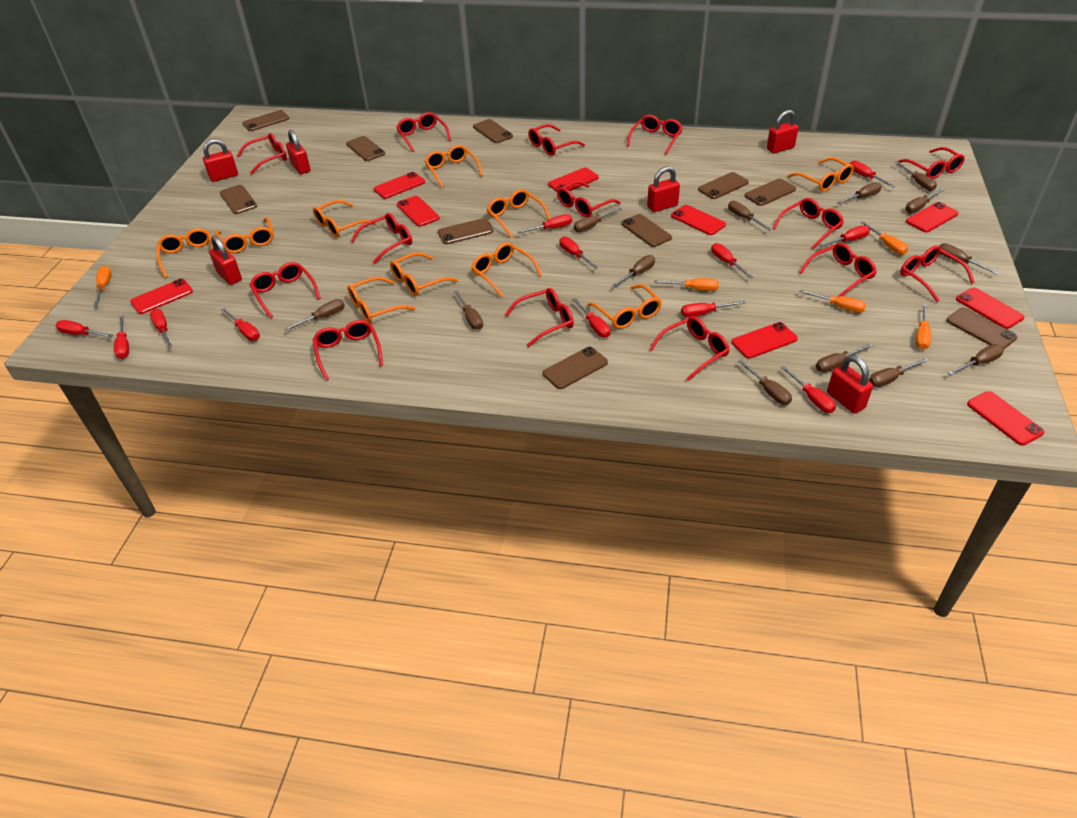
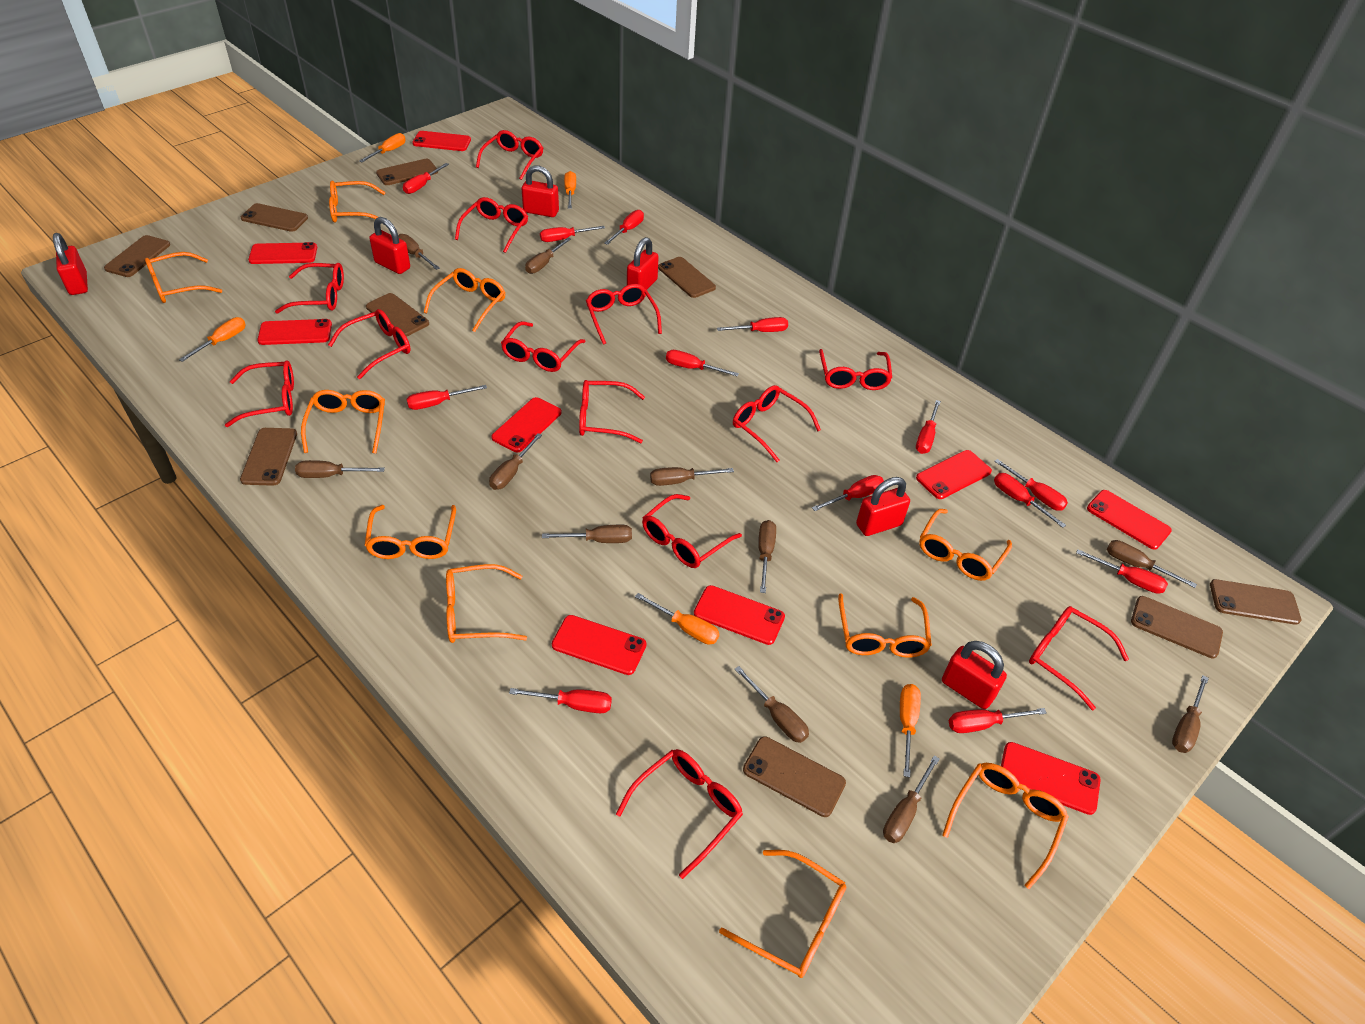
brown phone: 10 -> 9
brown screwdriver: 13 -> 11
red glasses: 14 -> 13
red screwdriver: 12 -> 13

